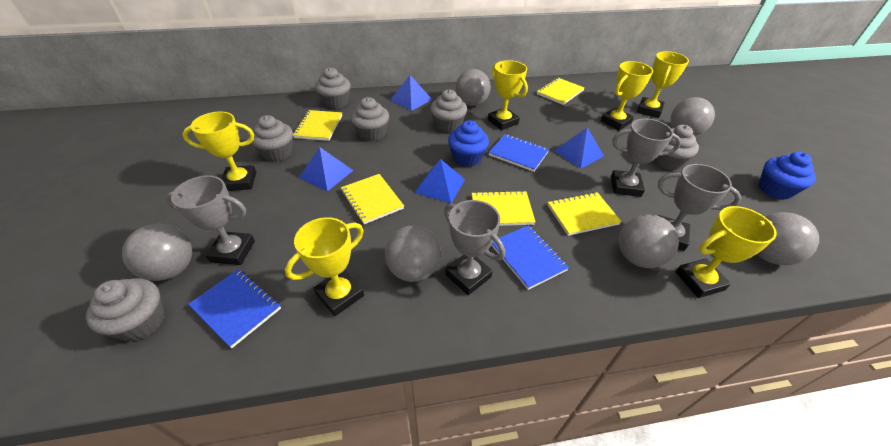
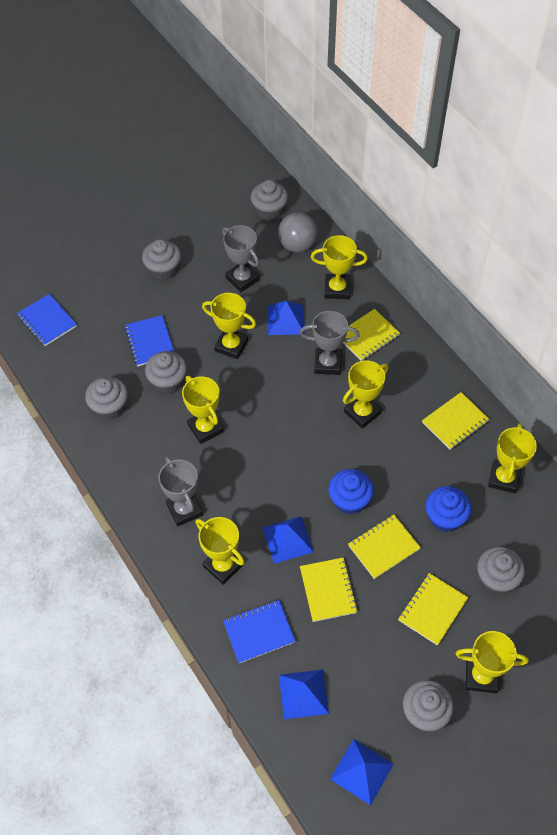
grey ball: 6 -> 1
grey trophy: 4 -> 3
yellow trophy: 6 -> 7

